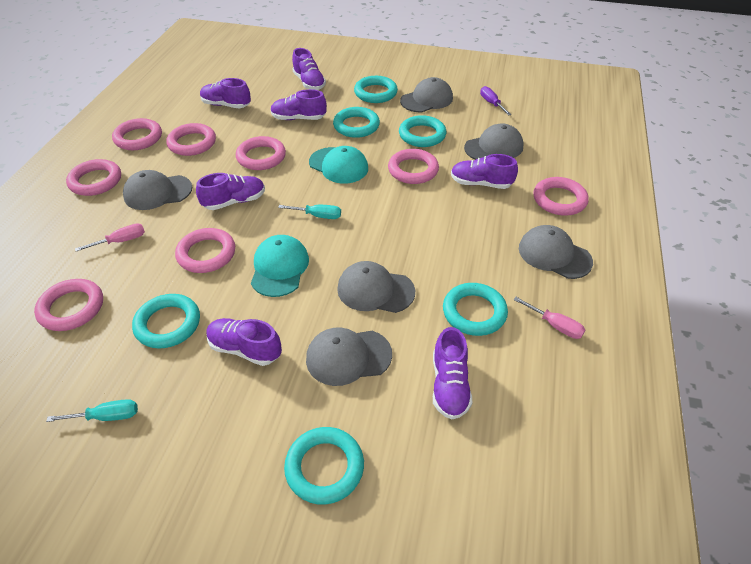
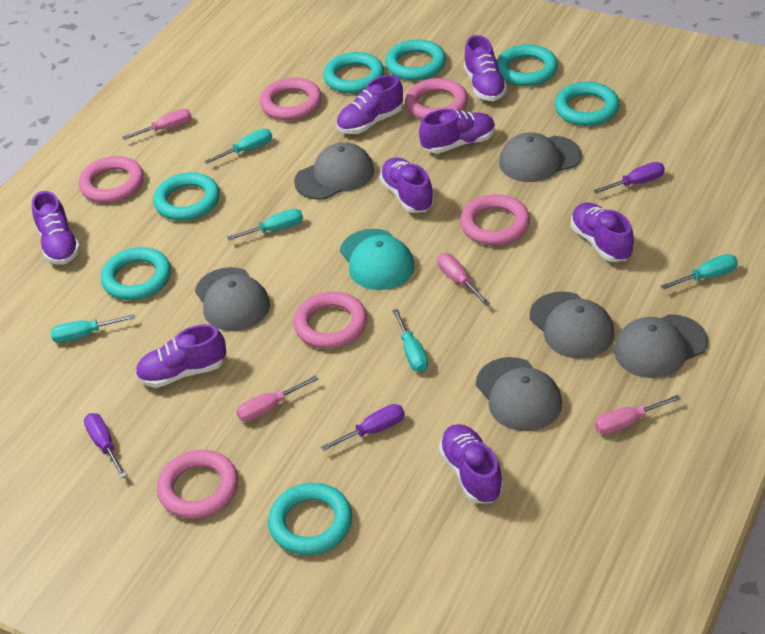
pink ring: 8 -> 6
pink screwdriver: 2 -> 4
purple screwdriver: 1 -> 3
purple shoe: 7 -> 8
turquoise cap: 2 -> 1
turquoise ring: 6 -> 7
turquoise screwdriver: 2 -> 5

